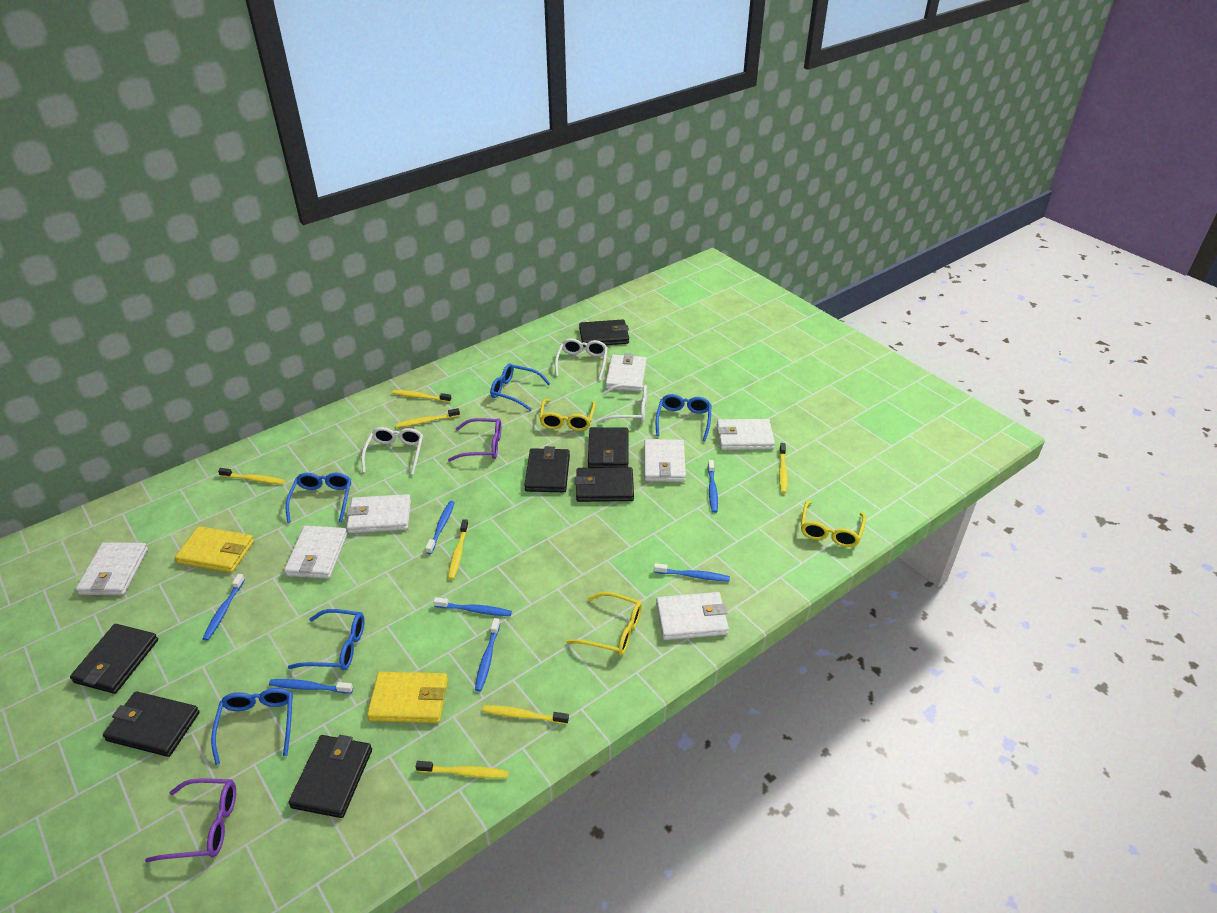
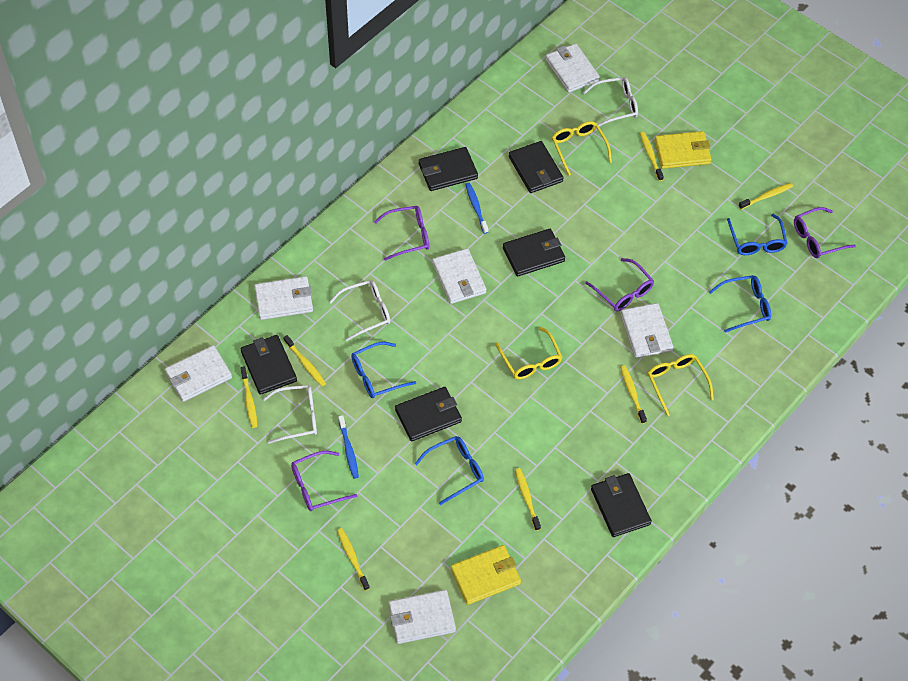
black wallet: 7 -> 6
blue glasses: 5 -> 4
blue toothbrush: 7 -> 2
purple glasses: 2 -> 4
white wallet: 7 -> 6

